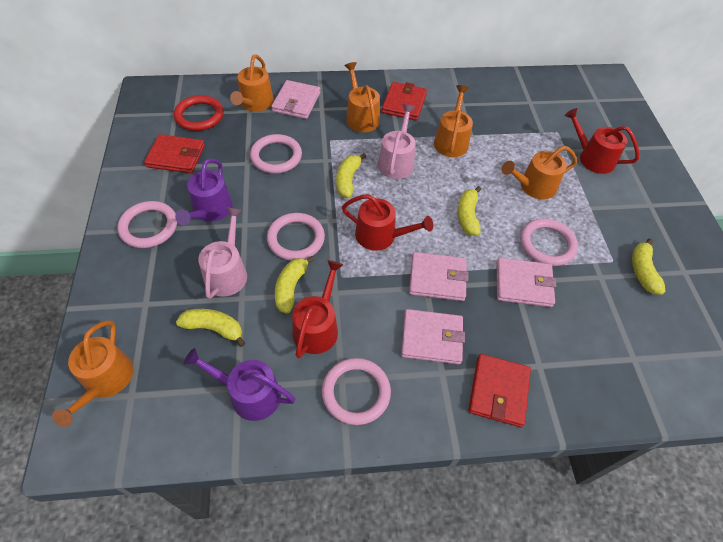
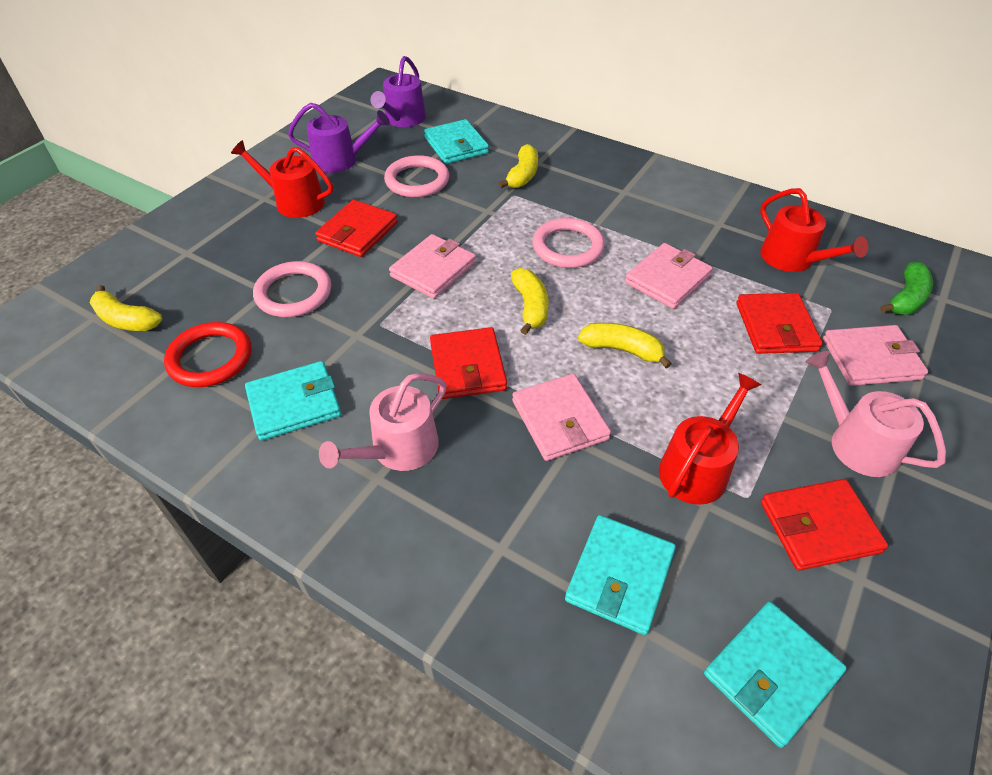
green banana: 0 -> 1
orange watering can: 5 -> 0
pink ring: 5 -> 3
red wallet: 3 -> 4
turquoise wallet: 0 -> 4
yellow banana: 5 -> 4

